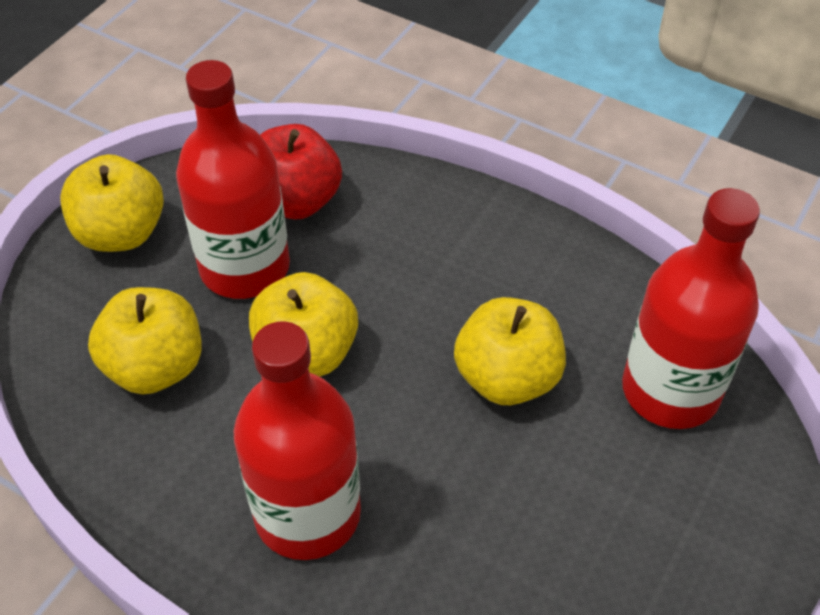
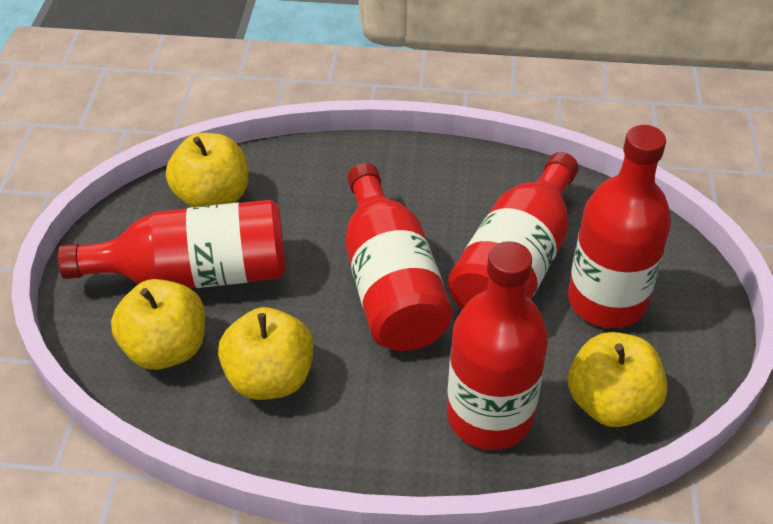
red apple: 1 -> 0
red bottle: 3 -> 5

